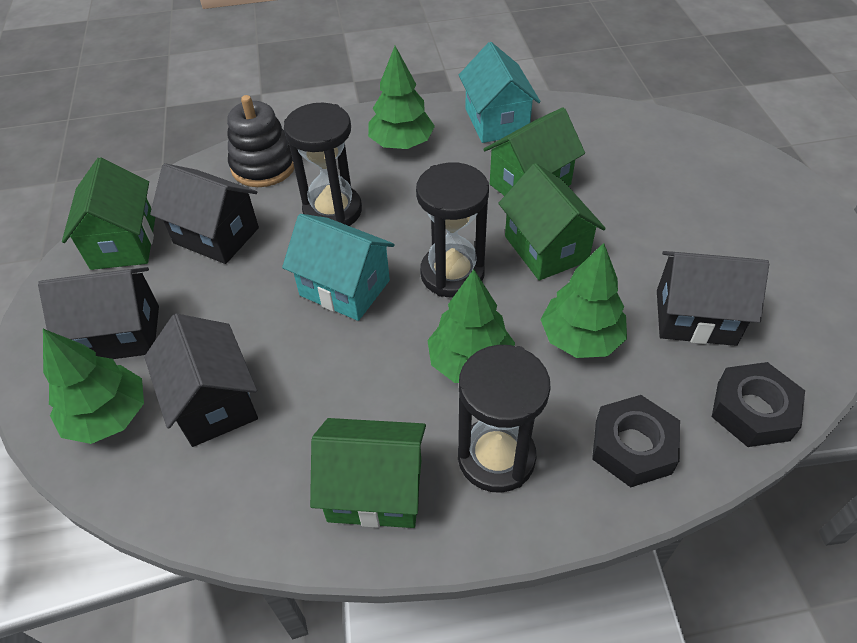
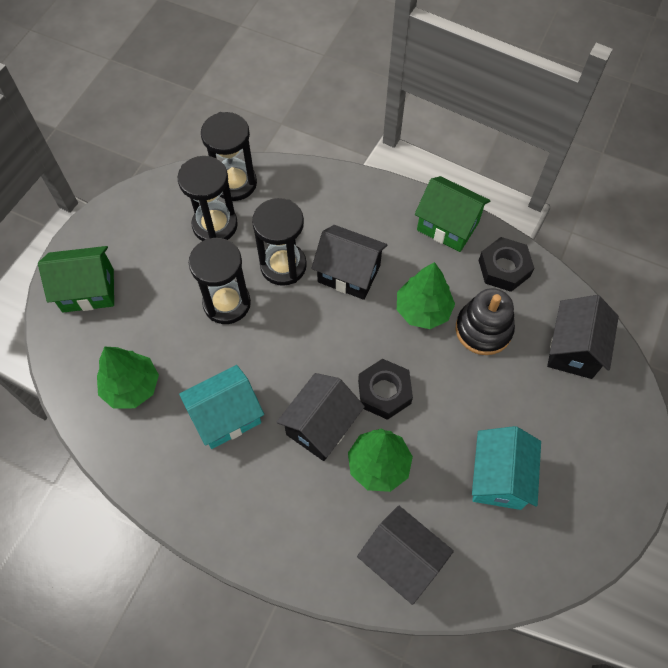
black hourglass: 3 -> 4
green house: 4 -> 2
green tree: 4 -> 3

